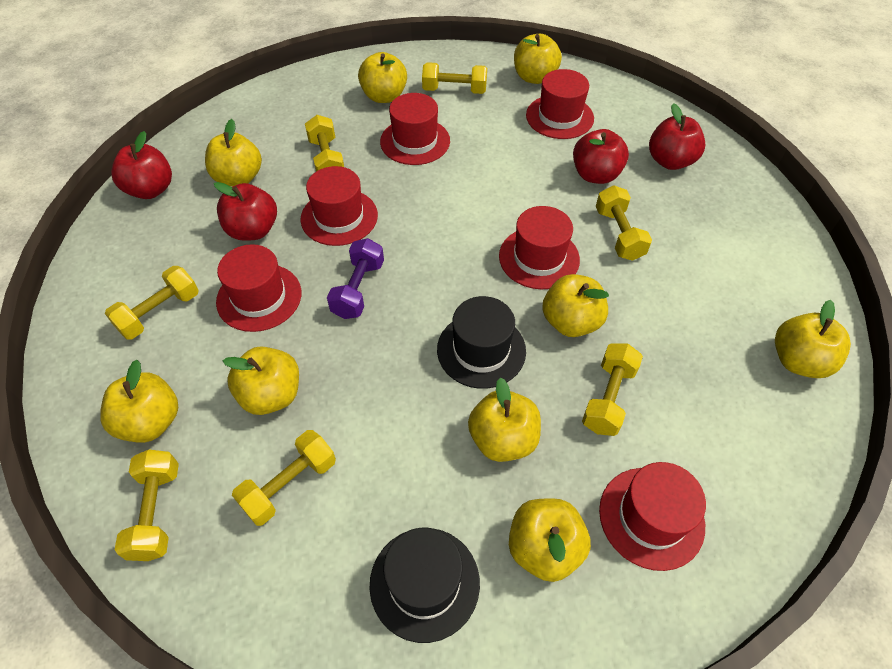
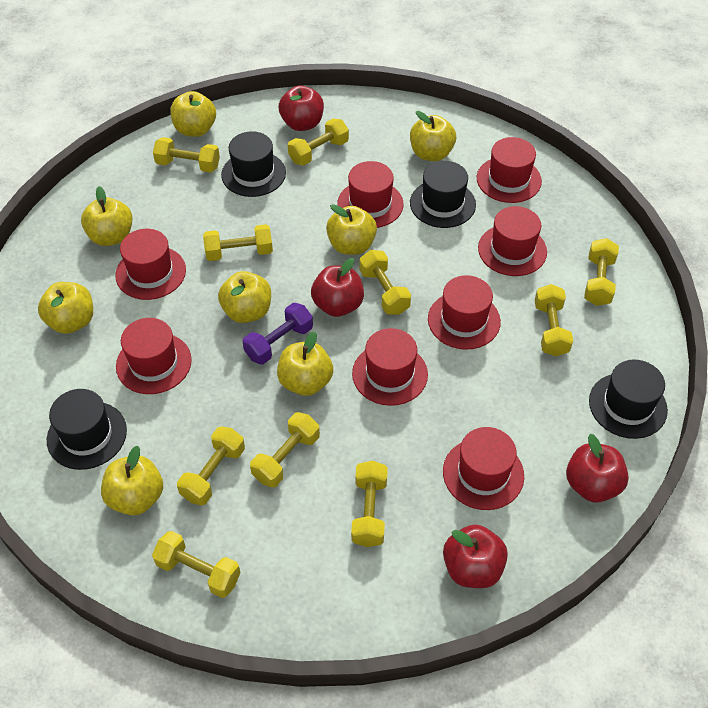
black hat: 2 -> 4
red hat: 6 -> 8
yellow apple: 9 -> 8
yellow dumbbell: 7 -> 10

